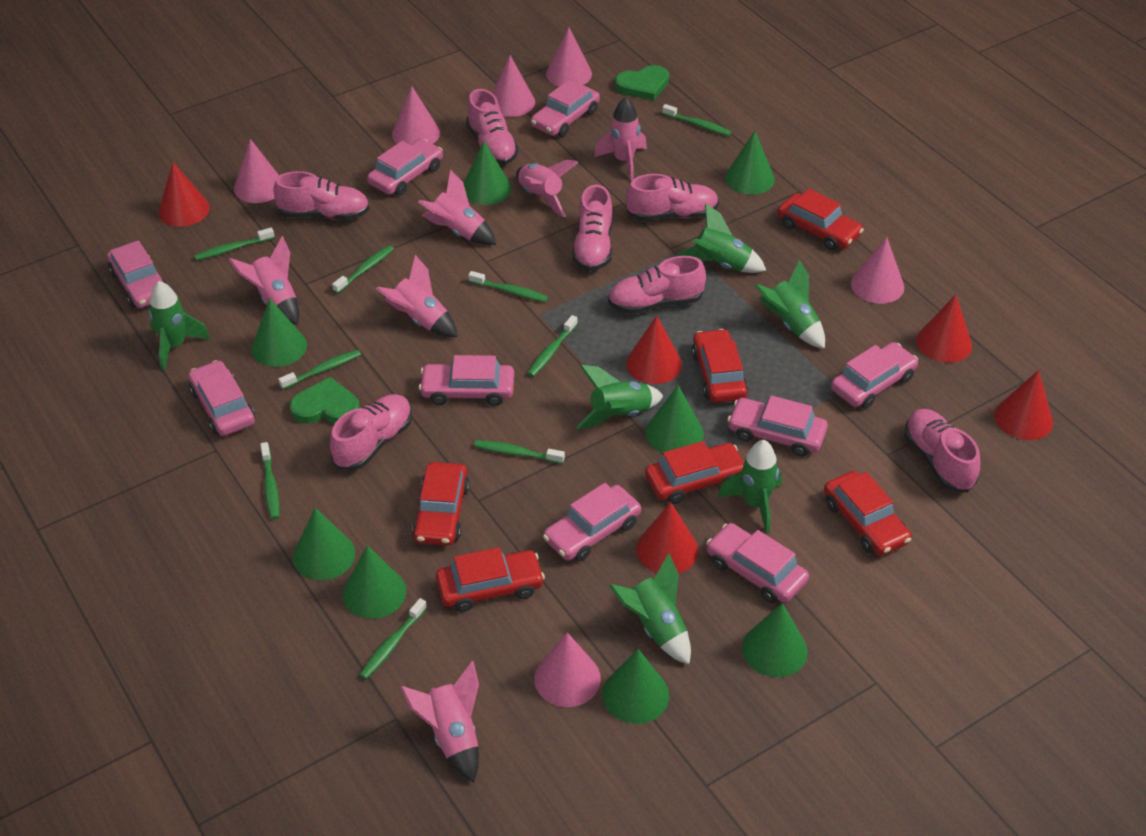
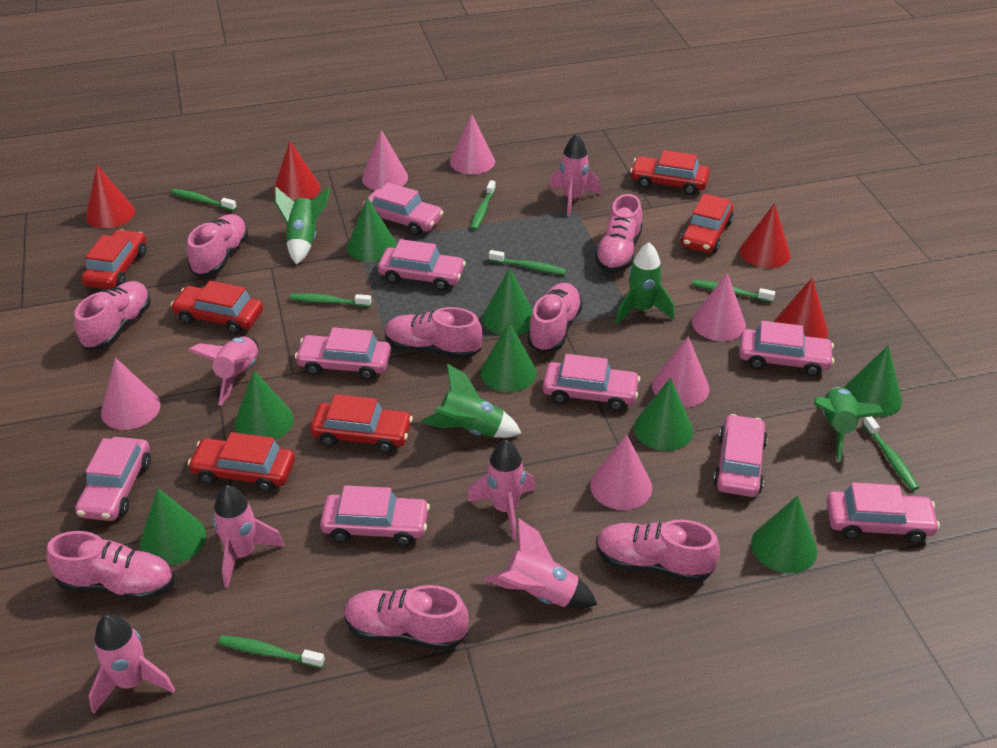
green heart: 2 -> 0
green rocket: 6 -> 4
green toothbrush: 9 -> 7
pink shoe: 7 -> 8
red cone: 5 -> 4

